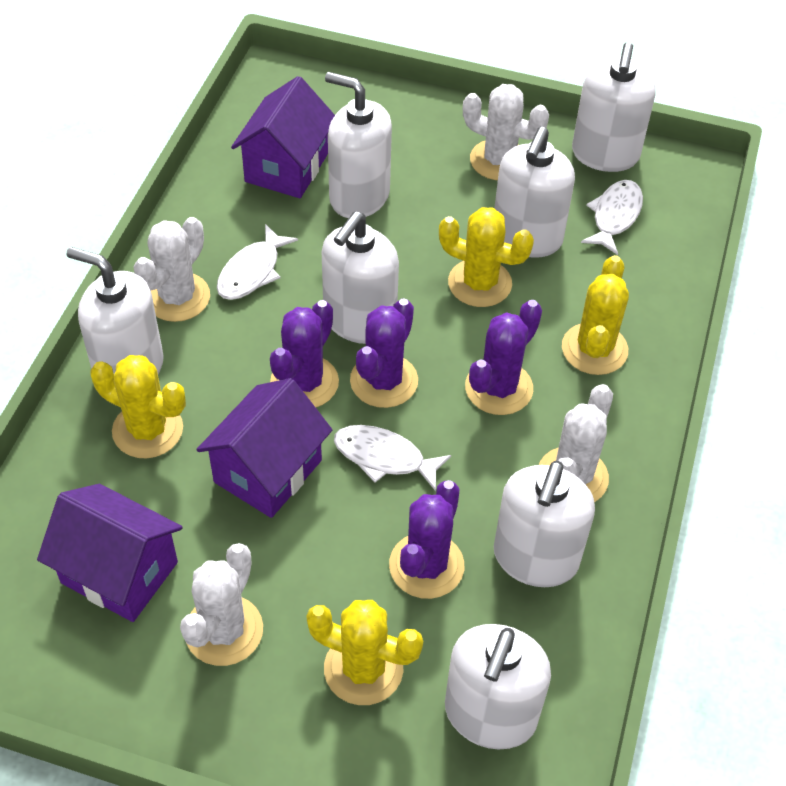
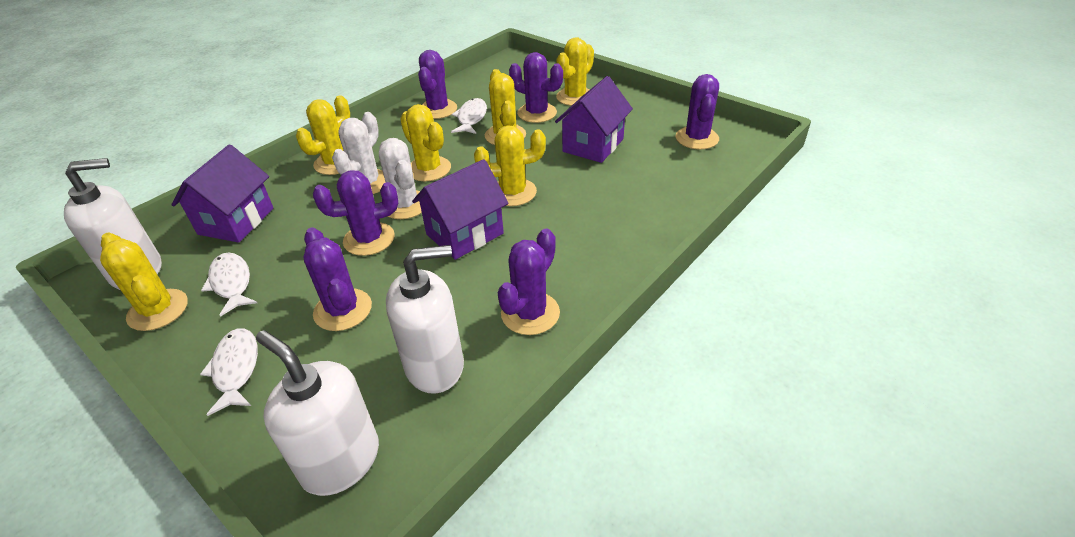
purple cactus: 4 -> 6
white cactus: 4 -> 2
white soap dispenser: 7 -> 3
yellow cactus: 4 -> 6

